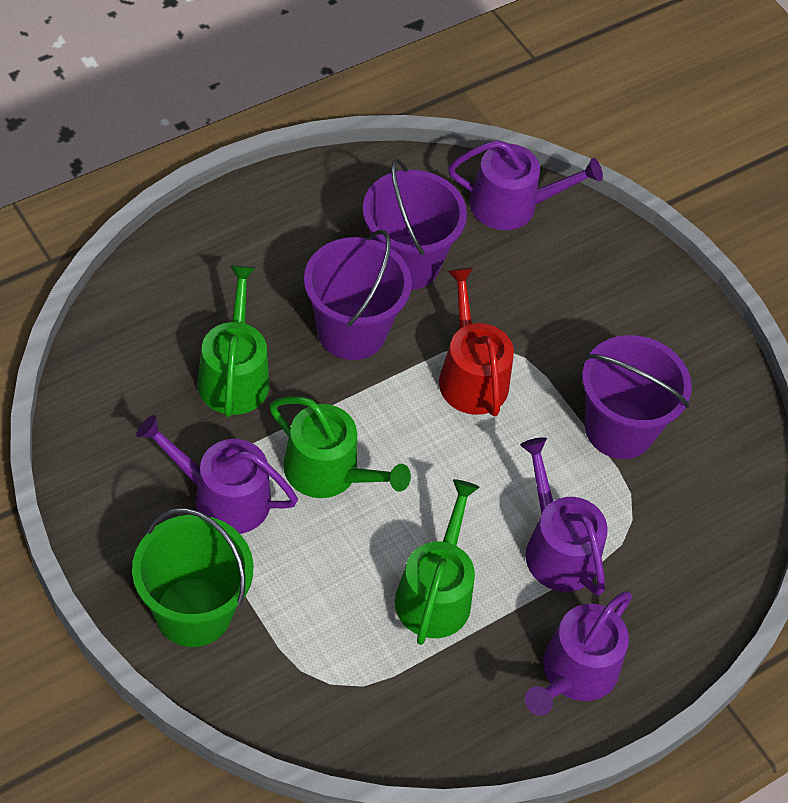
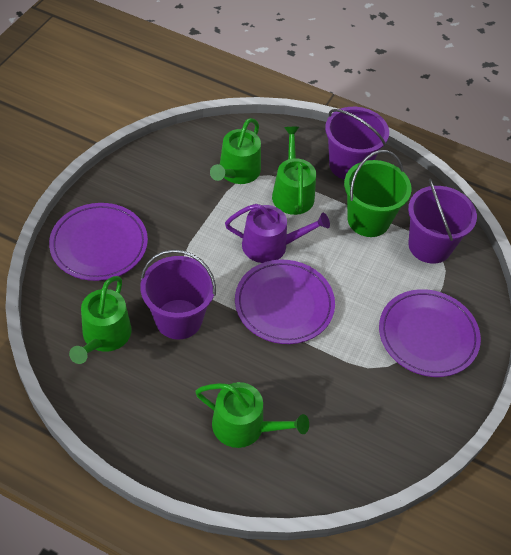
green watering can: 3 -> 4
purple plate: 0 -> 3
purple watering can: 4 -> 1
red watering can: 1 -> 0

